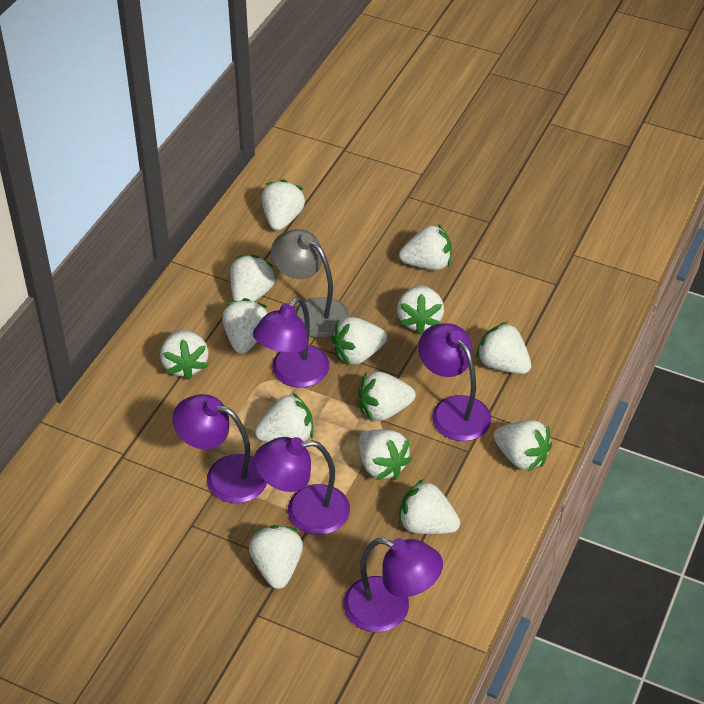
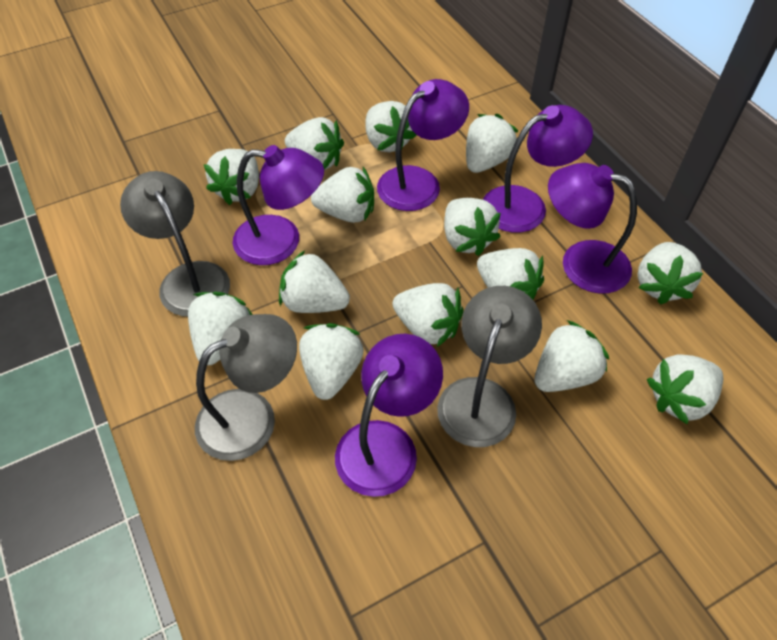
grey lamp: 1 -> 3

